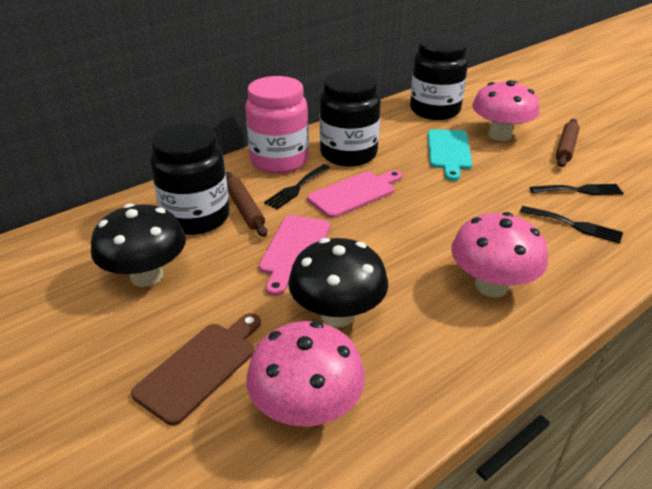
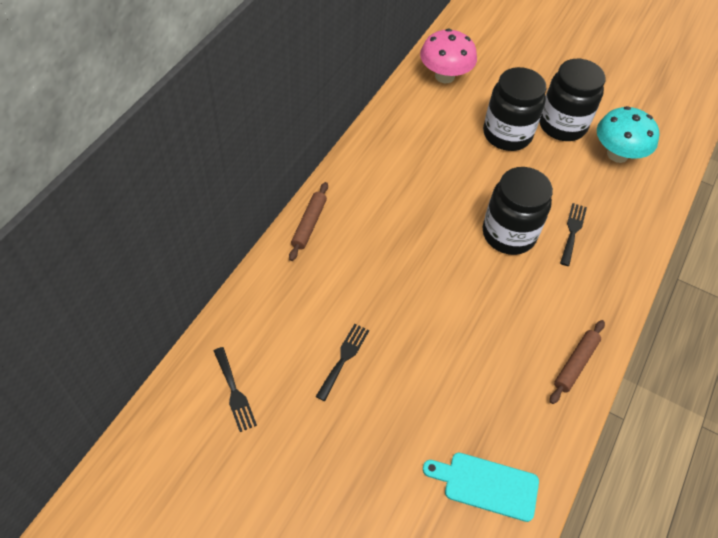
black mushroom: 2 -> 0
brown cutting board: 1 -> 0
pink cutting board: 2 -> 0
pink jar: 1 -> 0
pink mushroom: 3 -> 1
turquoise mushroom: 0 -> 1

